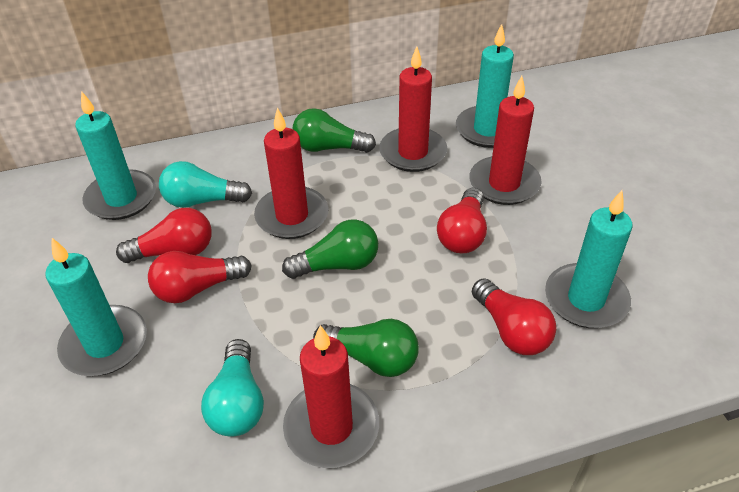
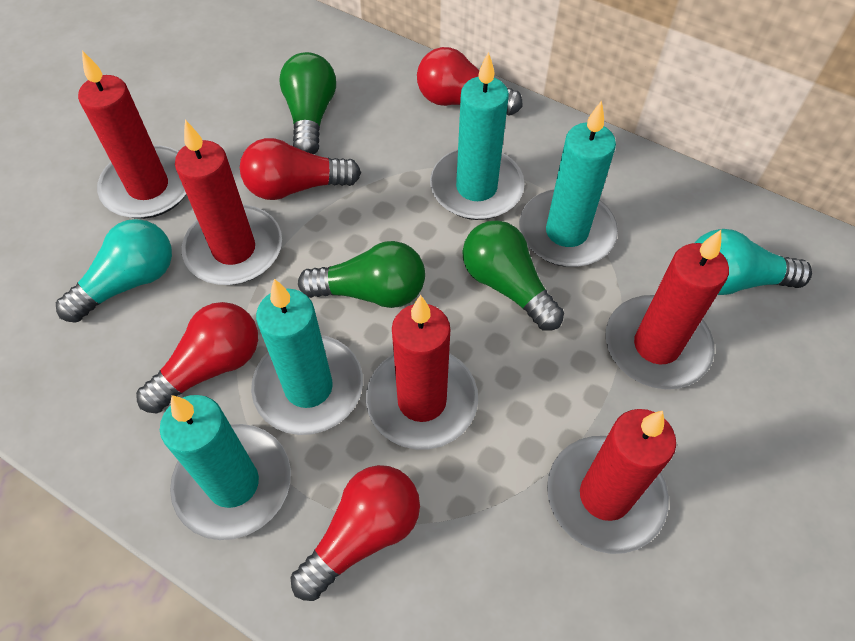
red candle: 4 -> 5

